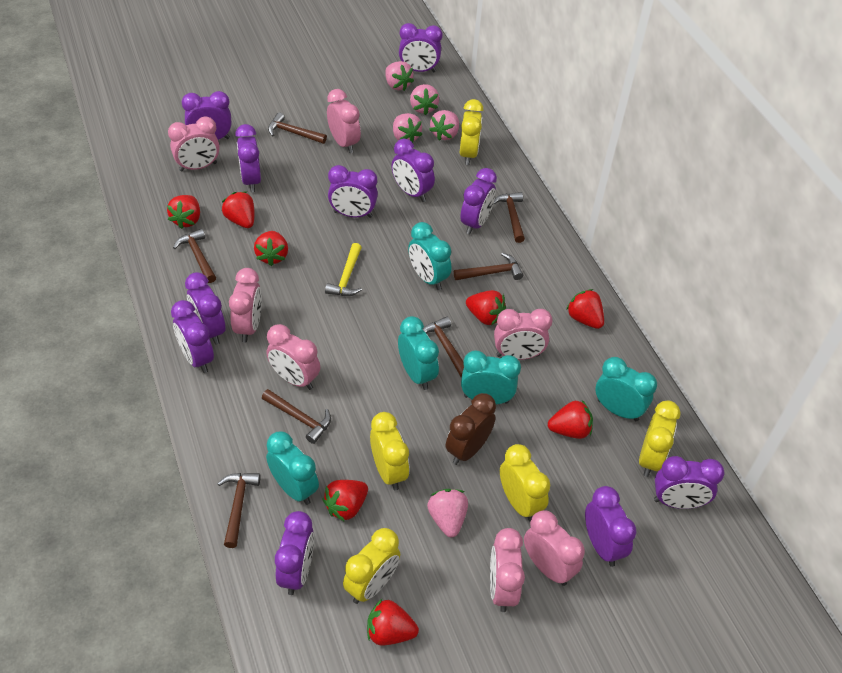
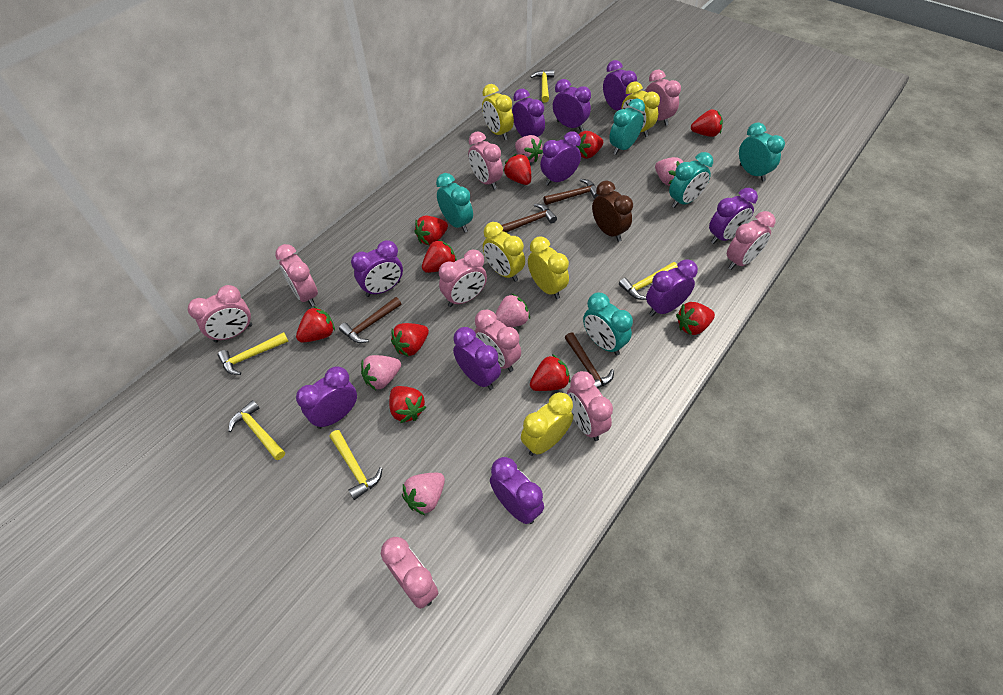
brown hammer: 7 -> 4
pink clock: 7 -> 9
purple clock: 11 -> 10
red strawberry: 8 -> 10
yellow hammer: 1 -> 5

